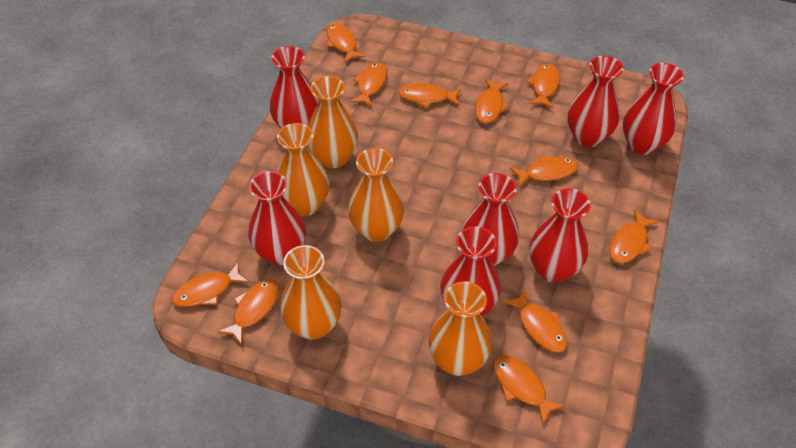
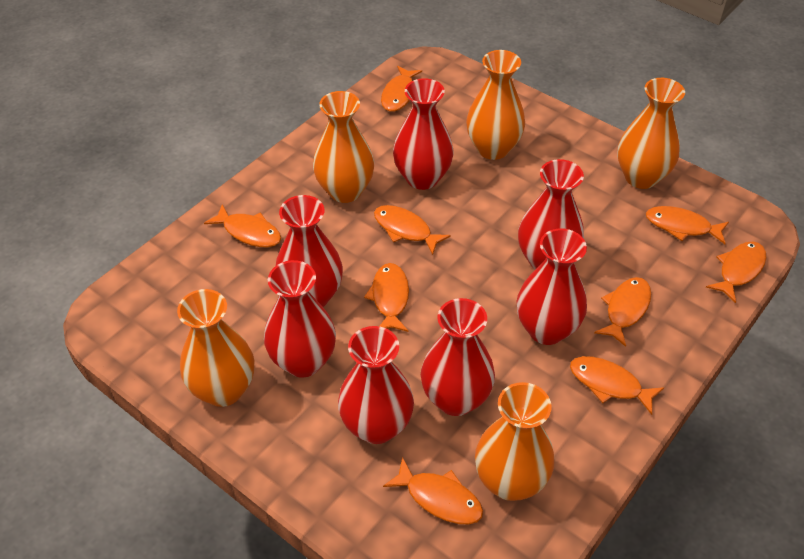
orange fish: 11 -> 9

